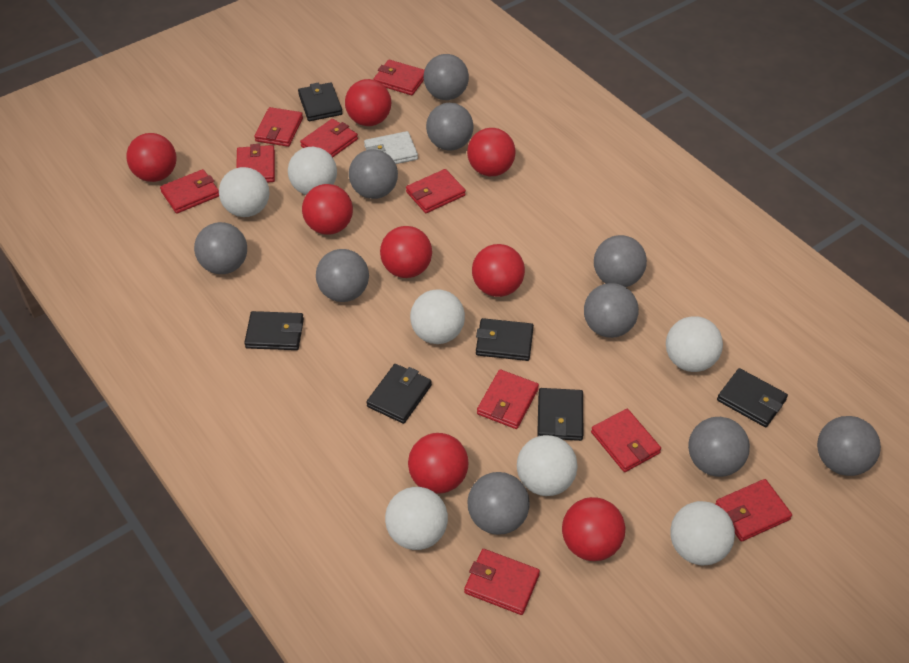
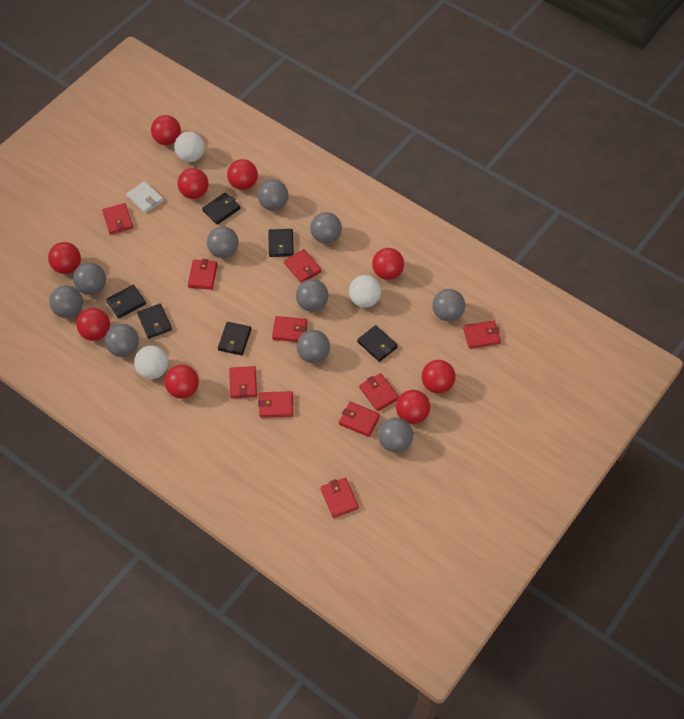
red ball: 8 -> 9
white ball: 7 -> 3

